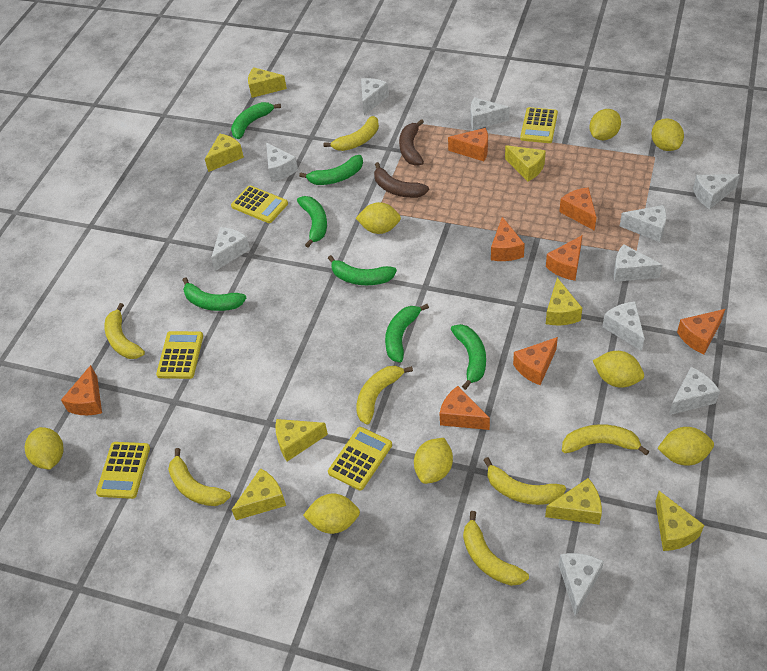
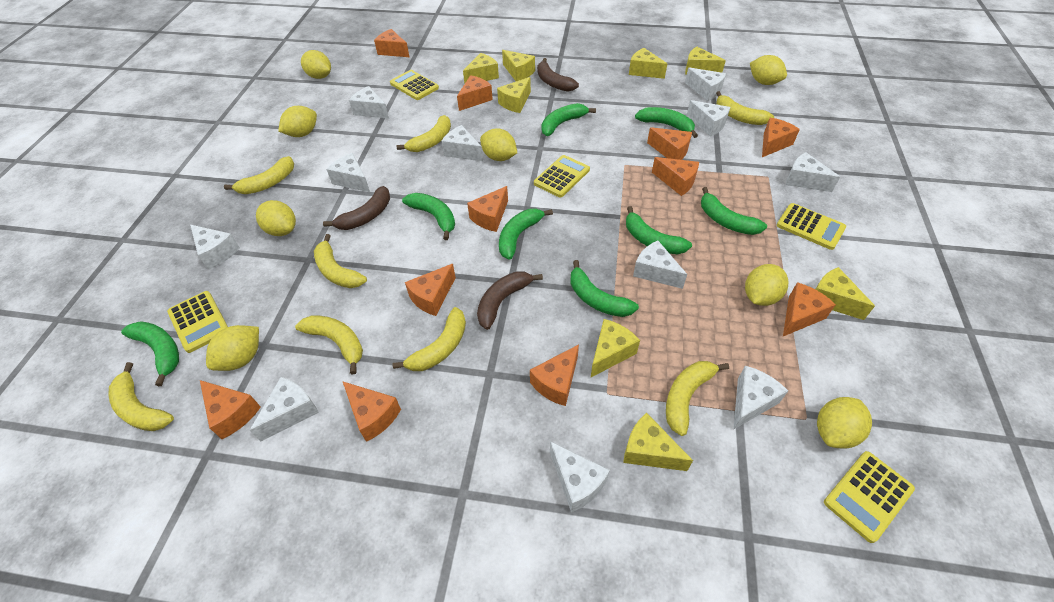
brown banana: 2 -> 3
green banana: 7 -> 8
orange cheese: 8 -> 11
white cheese: 10 -> 11
yellow banana: 7 -> 8

